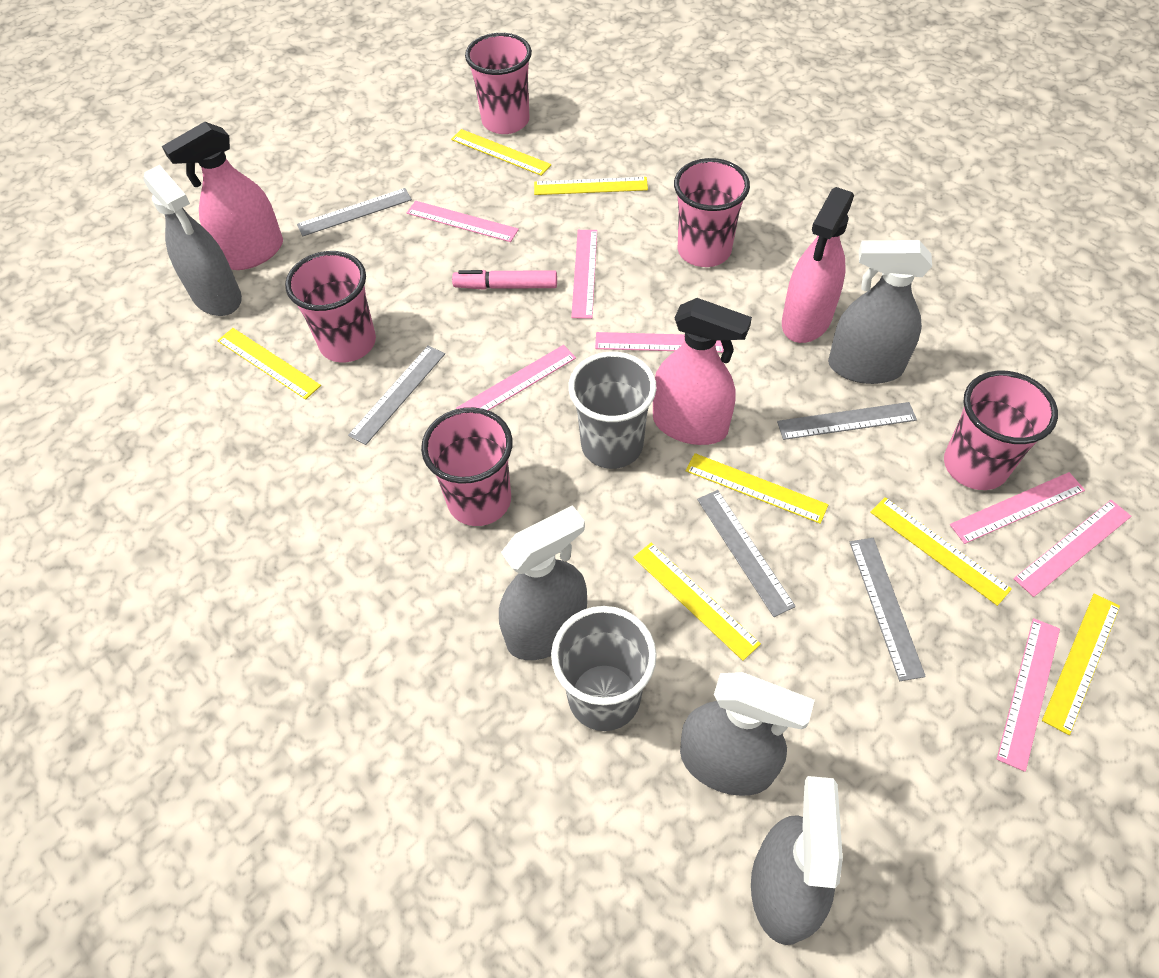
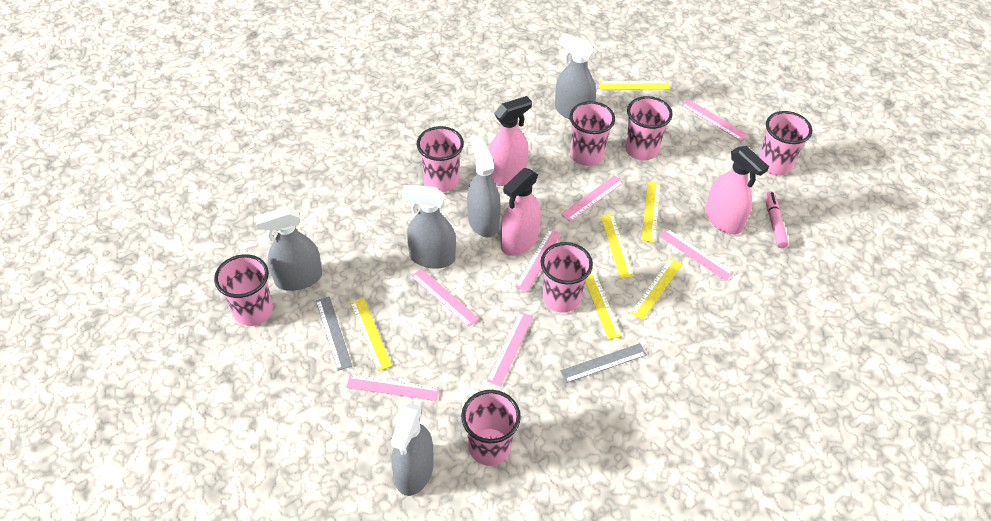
grey cup: 2 -> 0
grey ruler: 5 -> 2
pink cup: 5 -> 7
yellow ruler: 7 -> 6

